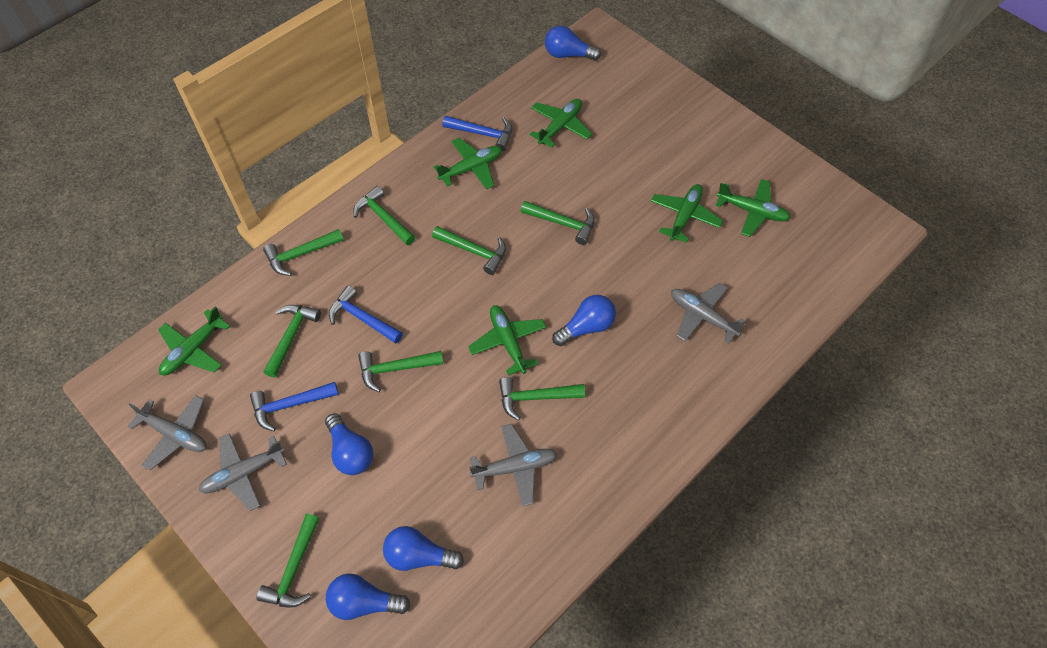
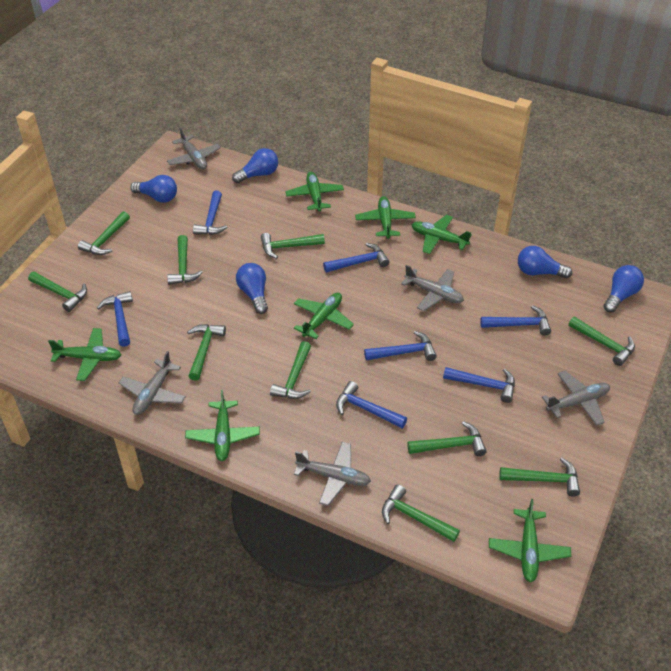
blue hammer: 3 -> 7
green hammer: 8 -> 10
green plane: 6 -> 7
grey plane: 4 -> 5

